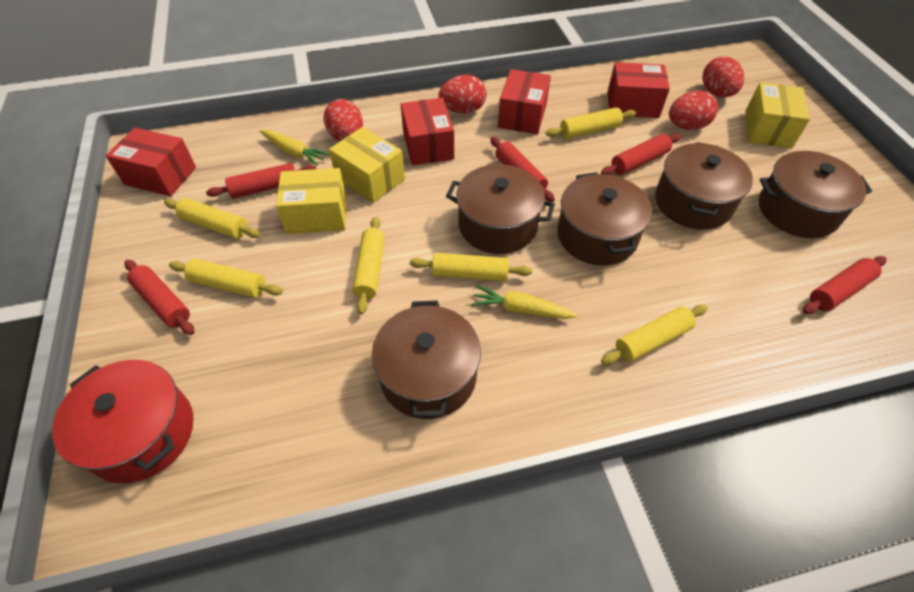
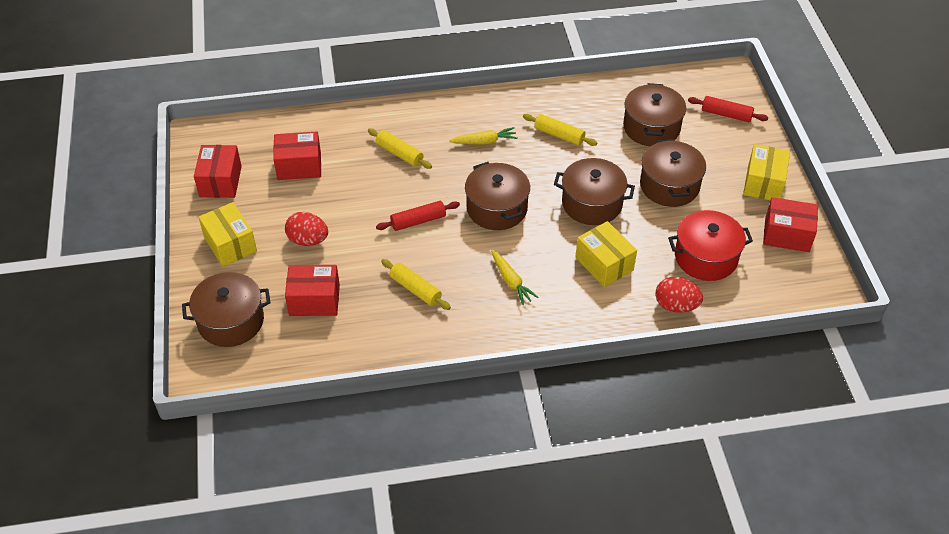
red egg: 4 -> 2
red rolling pin: 5 -> 2
yellow rolling pin: 6 -> 3

